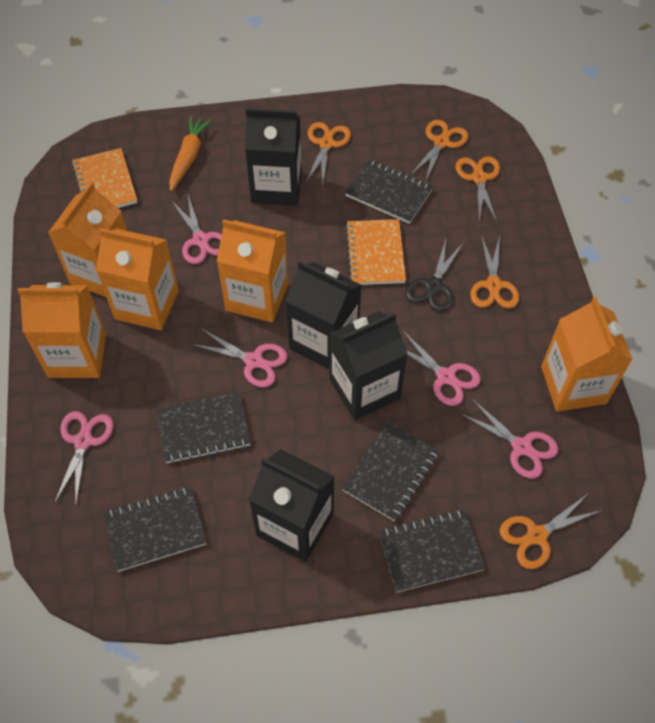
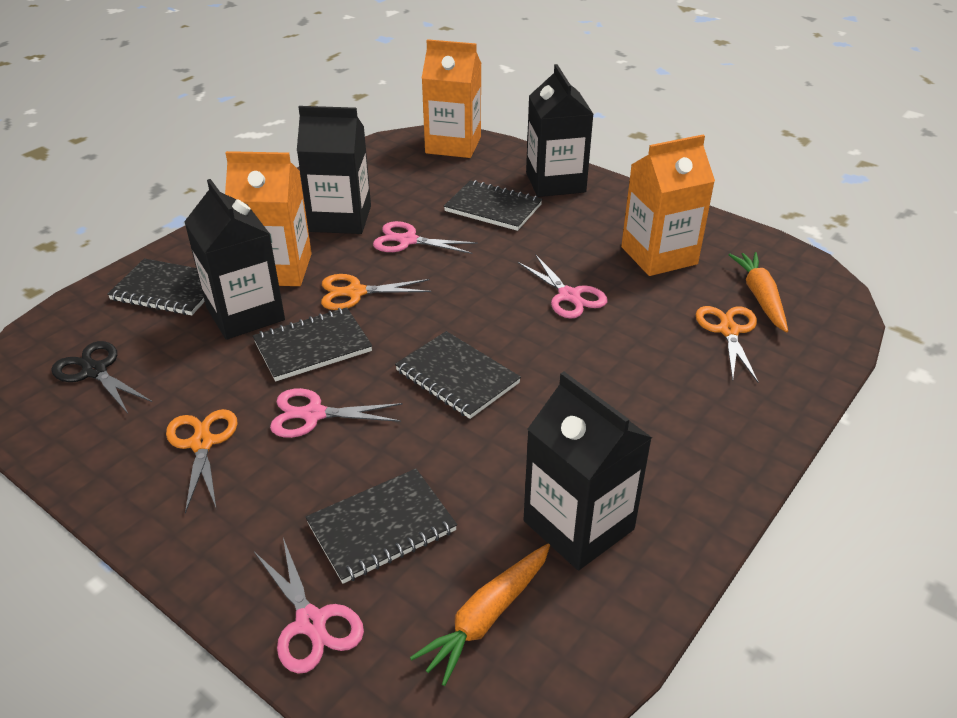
orange carrot: 1 -> 2
orange carton: 5 -> 3
orange notebook: 2 -> 0
orange scissors: 5 -> 3
pink scissors: 5 -> 4

